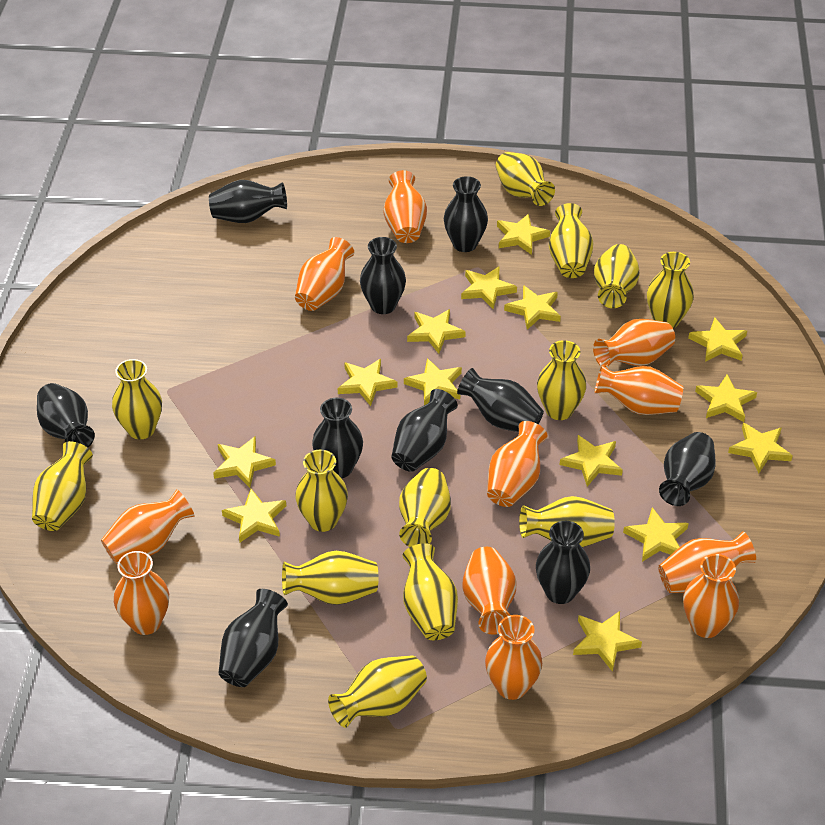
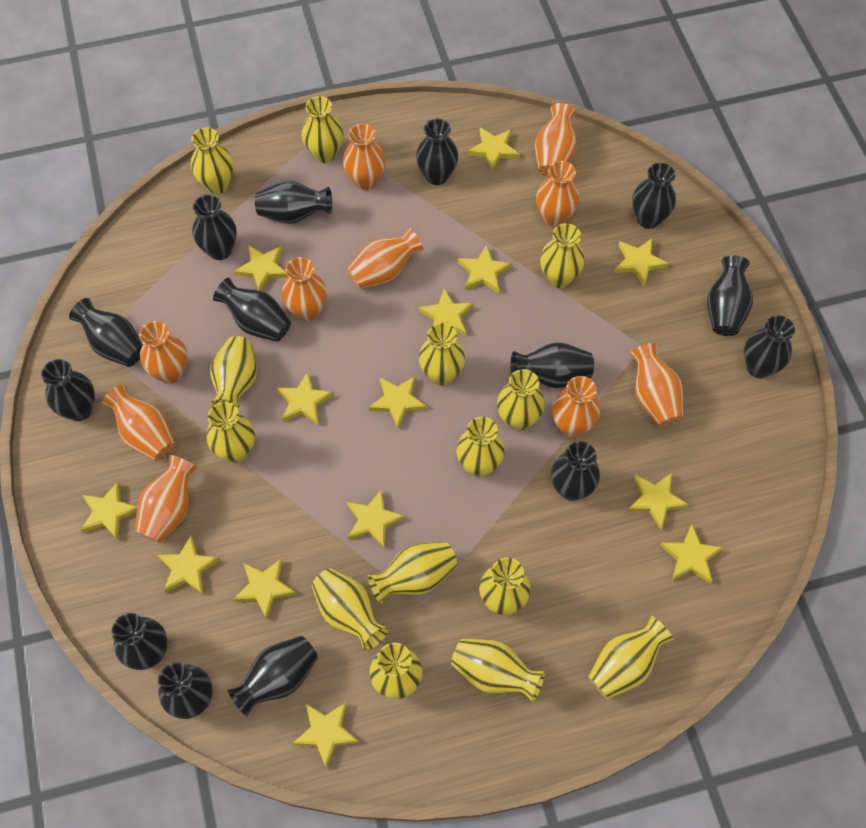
black vase: 10 -> 14
orange vase: 11 -> 10
yellow vase: 13 -> 14

